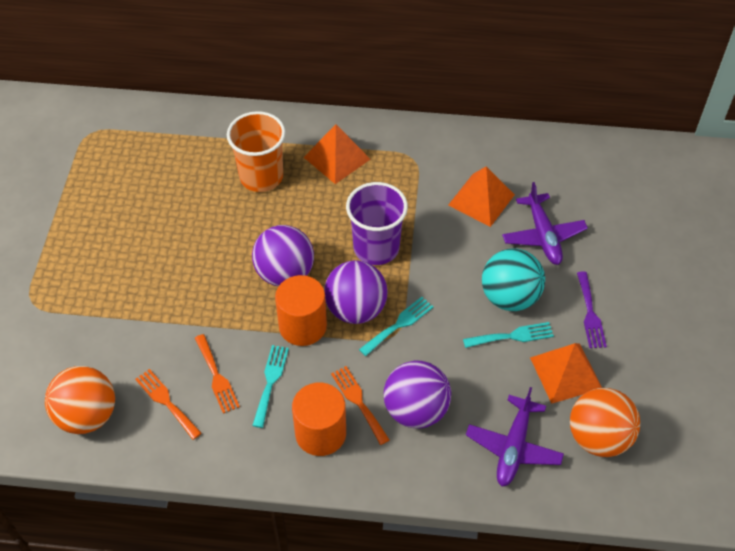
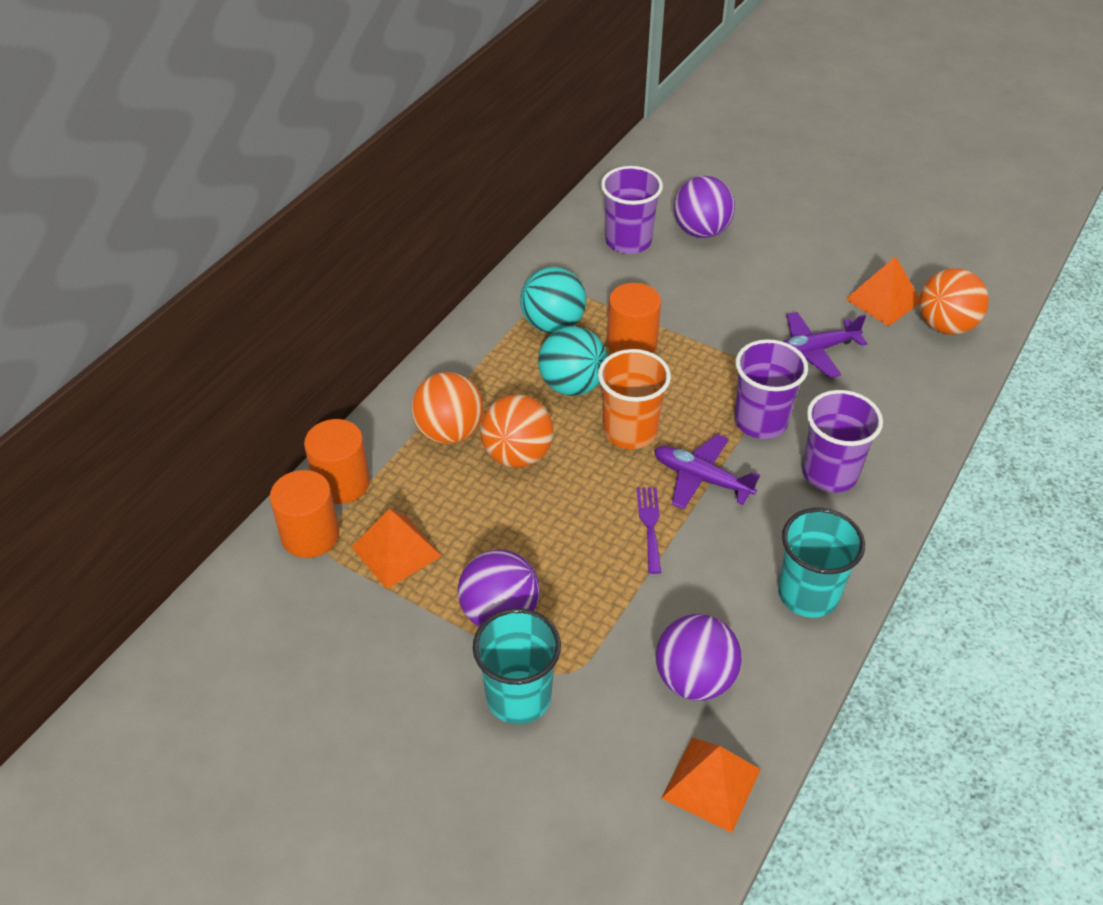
orange ball: 2 -> 3
orange cylinder: 2 -> 3
orange fork: 3 -> 0
purple cup: 1 -> 3
turquoise ball: 1 -> 2
turquoise cup: 0 -> 2
turquoise fork: 3 -> 0

